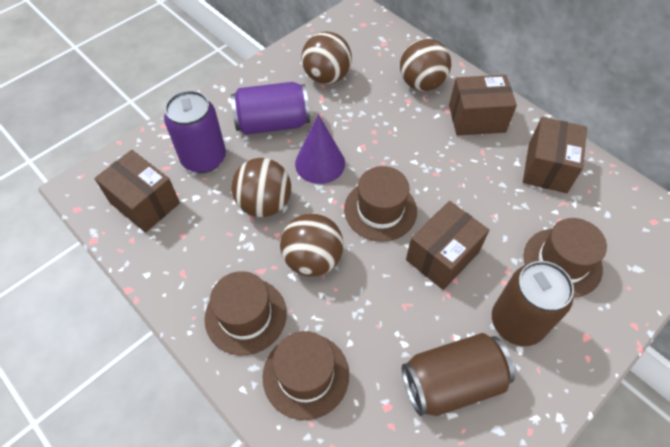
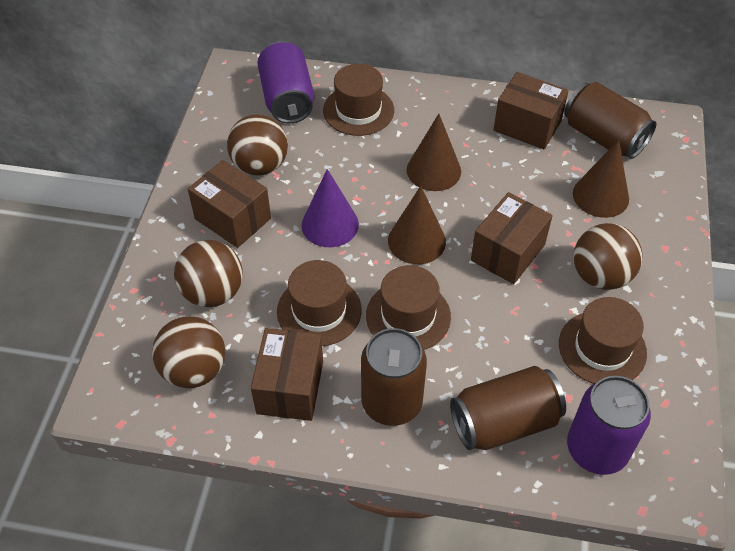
brown can: 2 -> 3
brown cone: 0 -> 3

